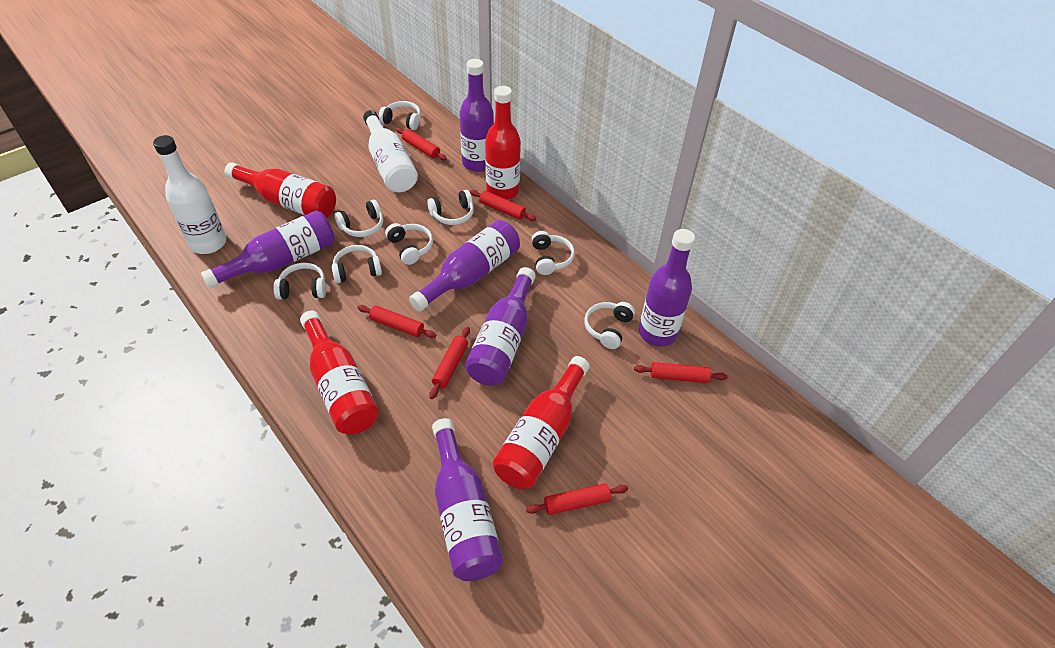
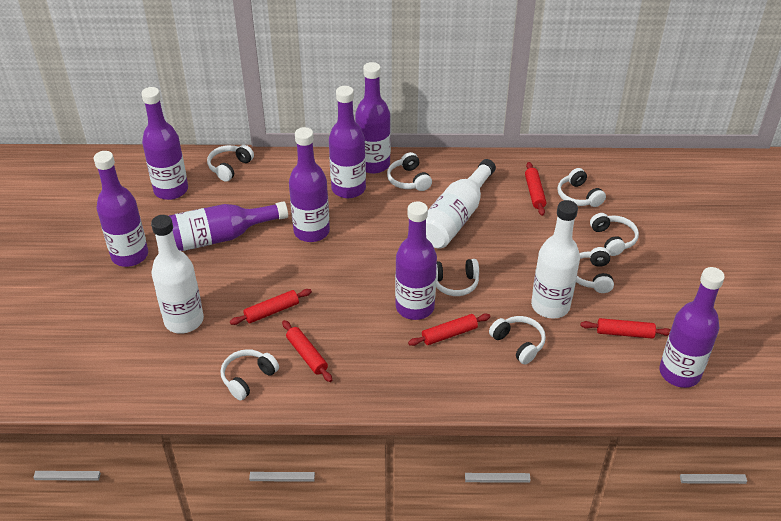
purple bottle: 6 -> 8
red bottle: 4 -> 0
red rolling pin: 6 -> 5
white bottle: 2 -> 3

